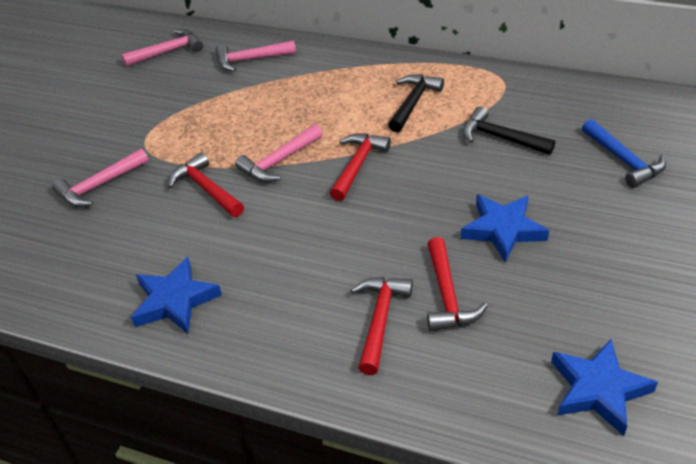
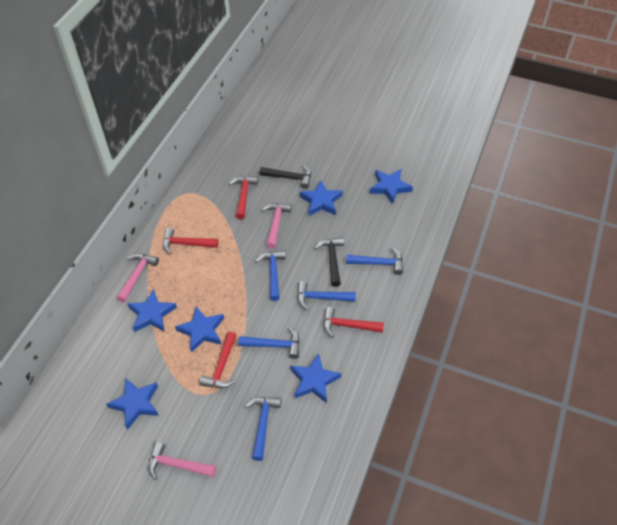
blue hammer: 1 -> 5
blue star: 3 -> 6
pink hammer: 4 -> 3

